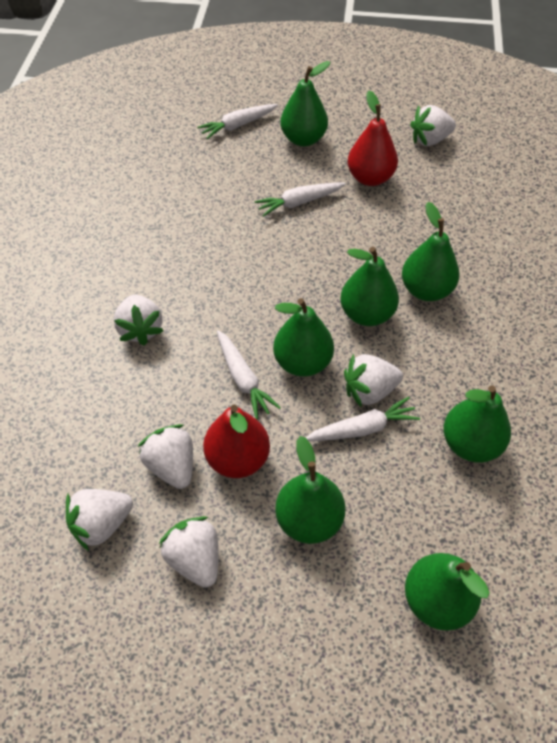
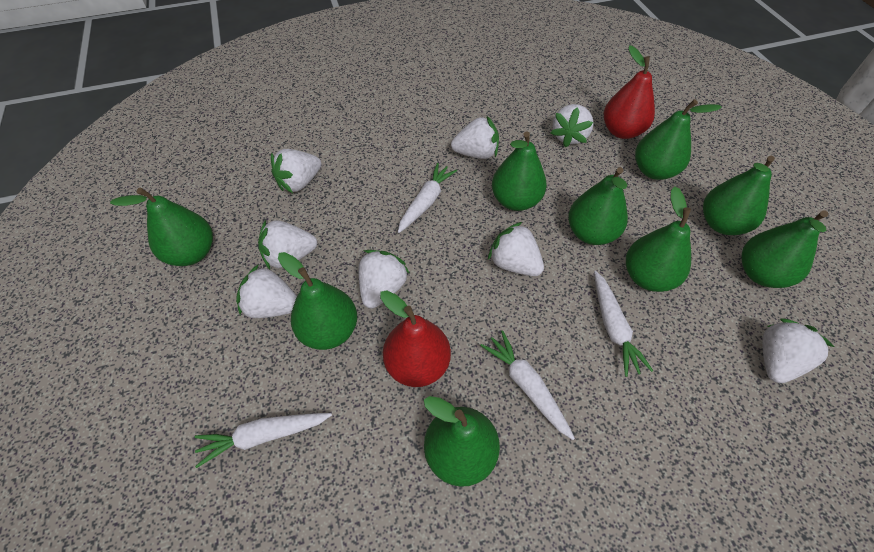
green pear: 7 -> 9
white strawberry: 6 -> 8

